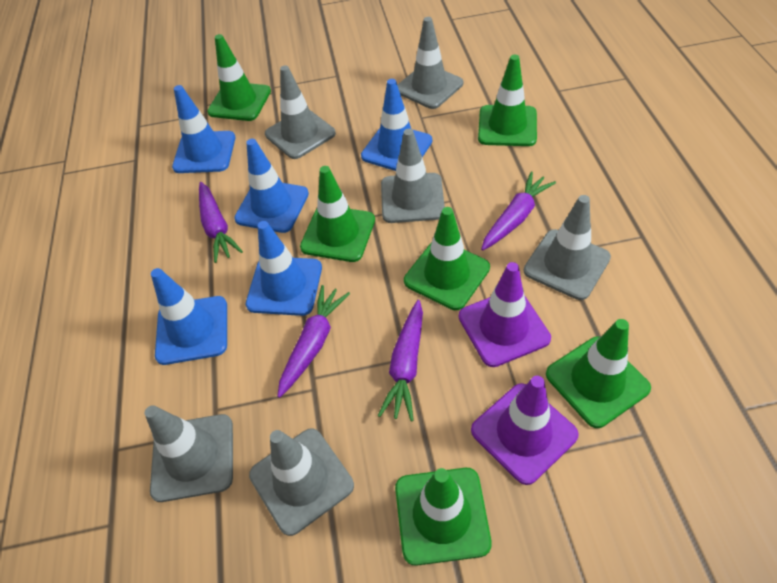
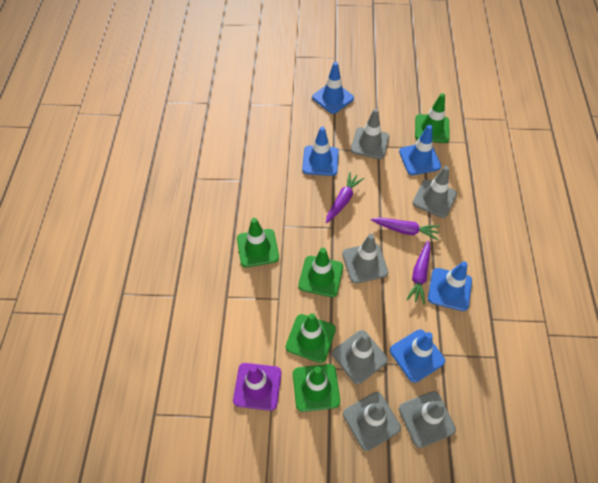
green traffic cone: 6 -> 5
purple carrot: 4 -> 3
purple traffic cone: 2 -> 1

